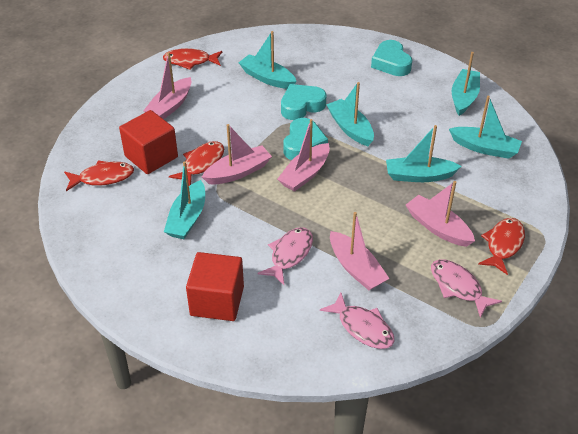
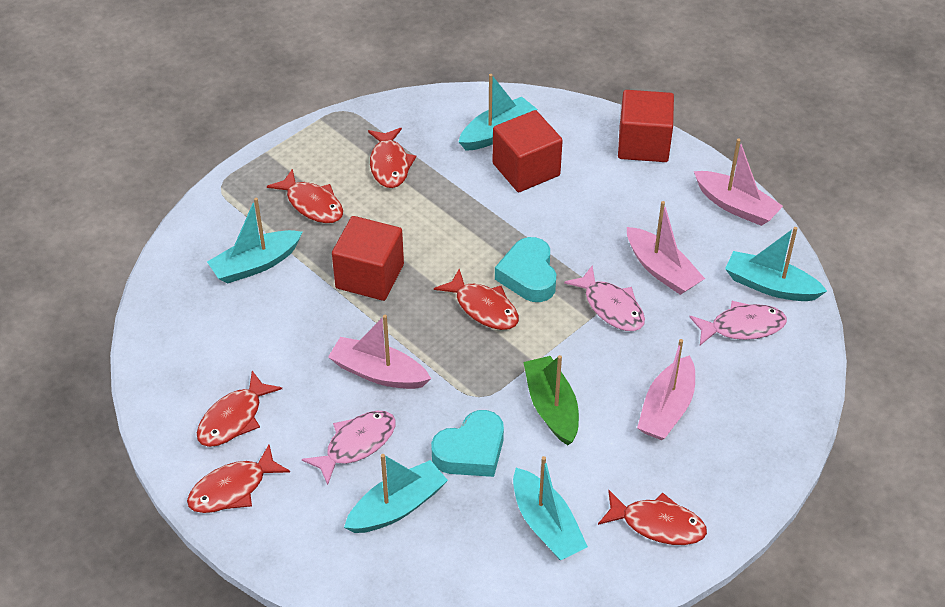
green boat: 0 -> 1
pink boat: 5 -> 4
red cube: 2 -> 3
red fish: 4 -> 6
turquoise boat: 6 -> 5
turquoise heart: 3 -> 2

